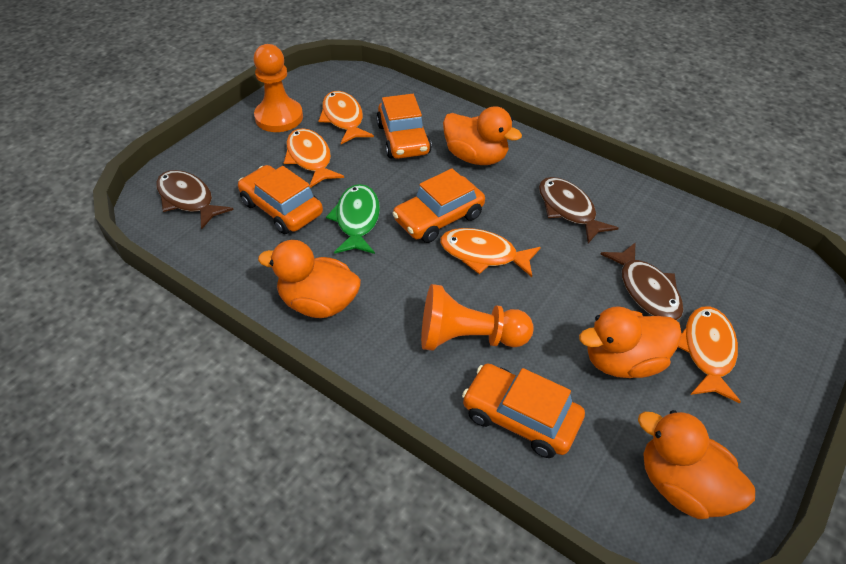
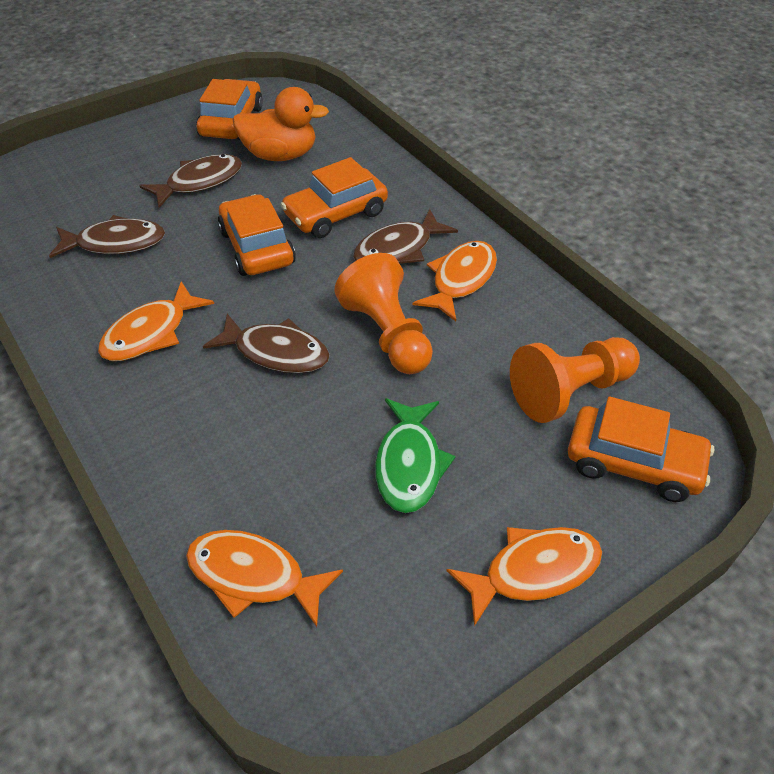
brown fish: 3 -> 4
orange duck: 4 -> 1

